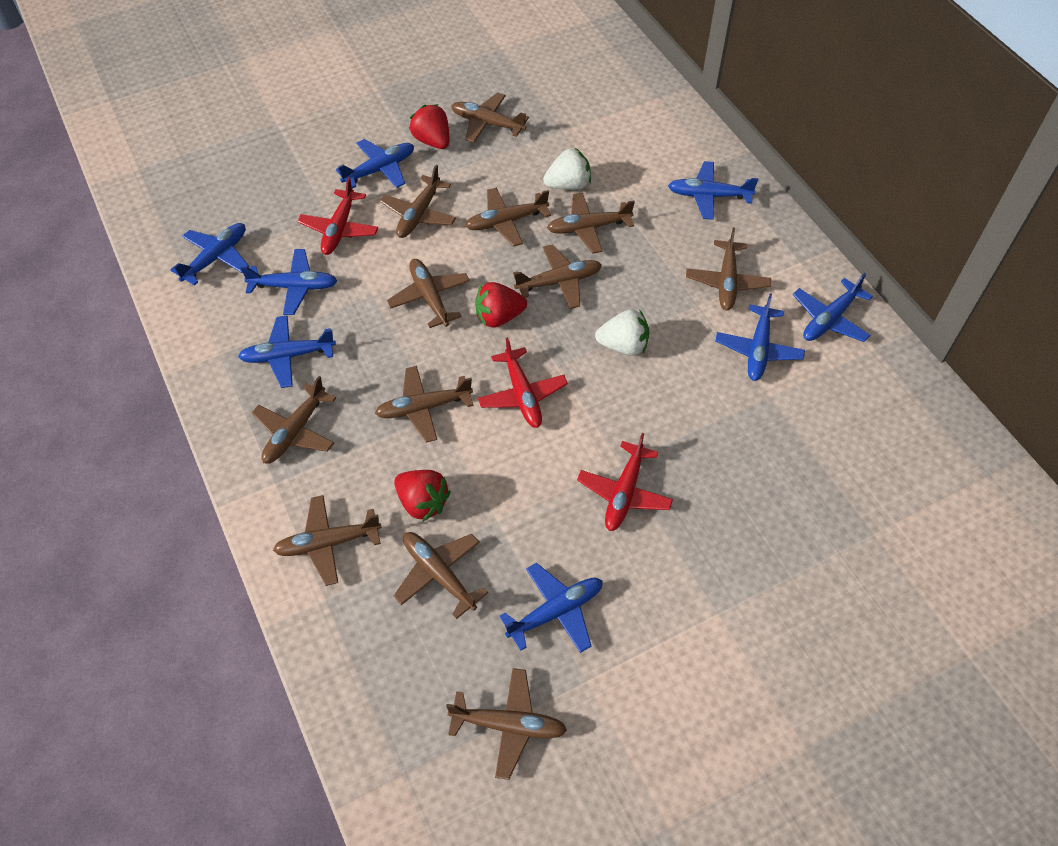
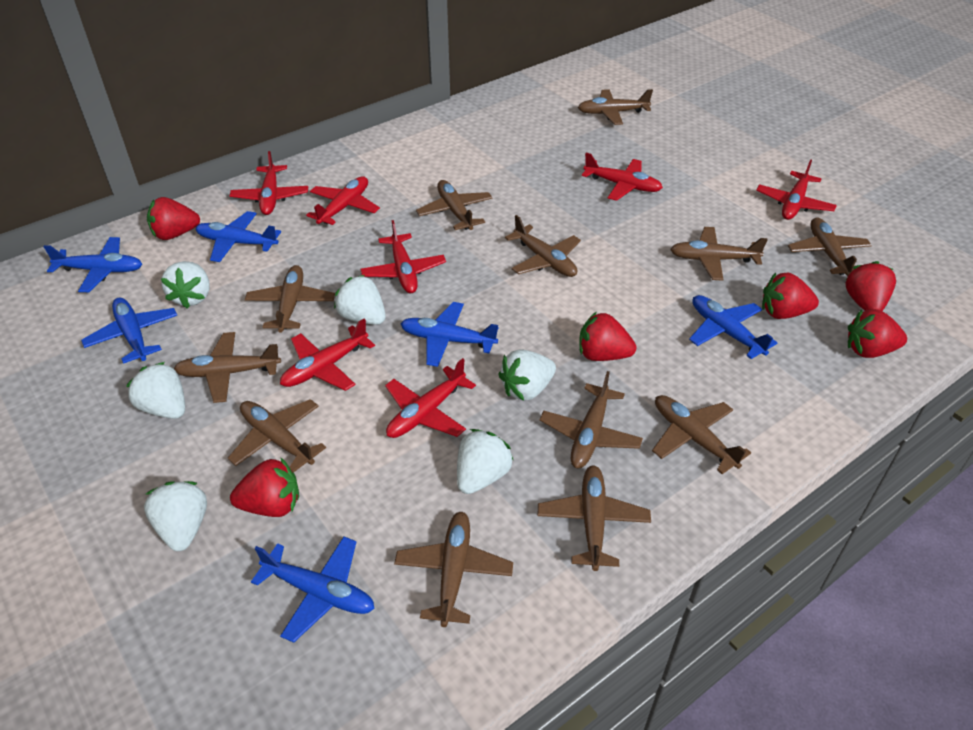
blue plane: 8 -> 6
red plane: 3 -> 7
red strawberry: 3 -> 6
white strawberry: 2 -> 6

